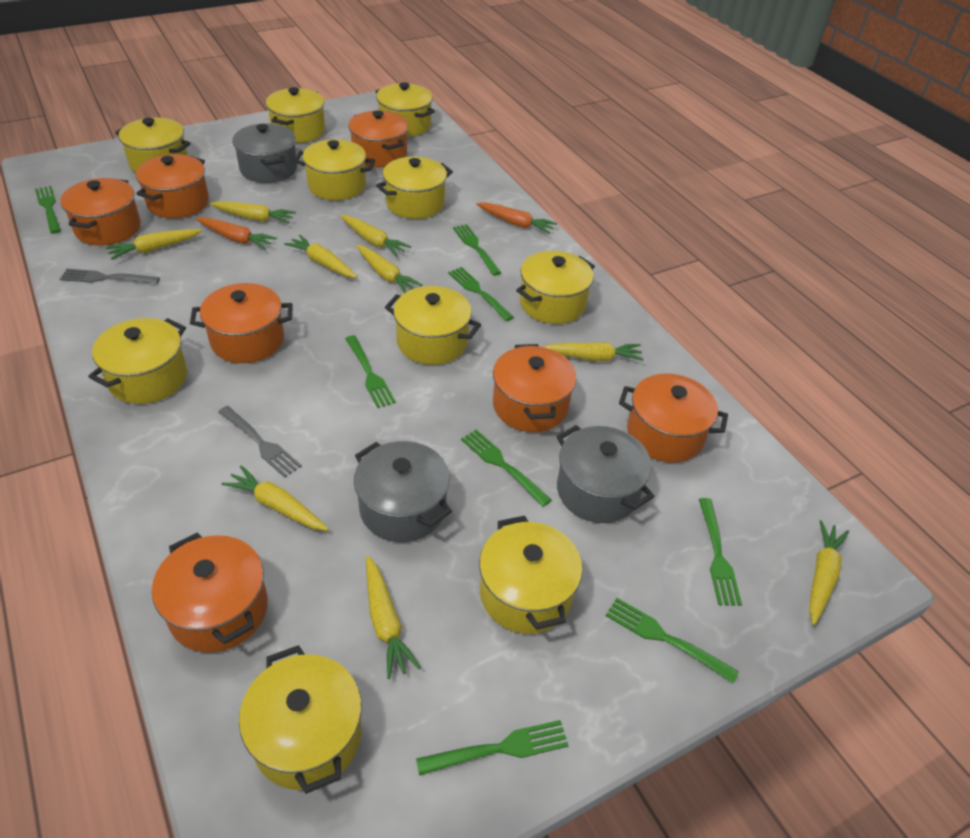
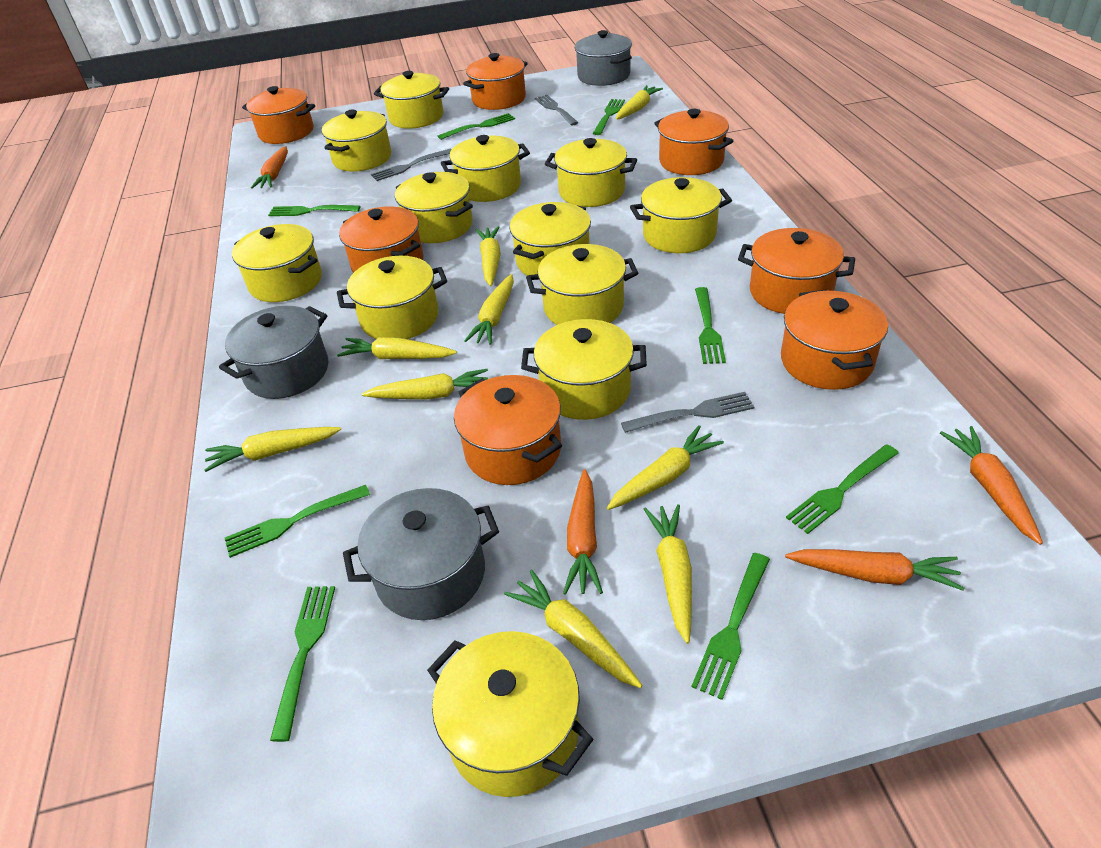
grey fork: 2 -> 3
orange carrot: 2 -> 4
yellow pot: 10 -> 12

